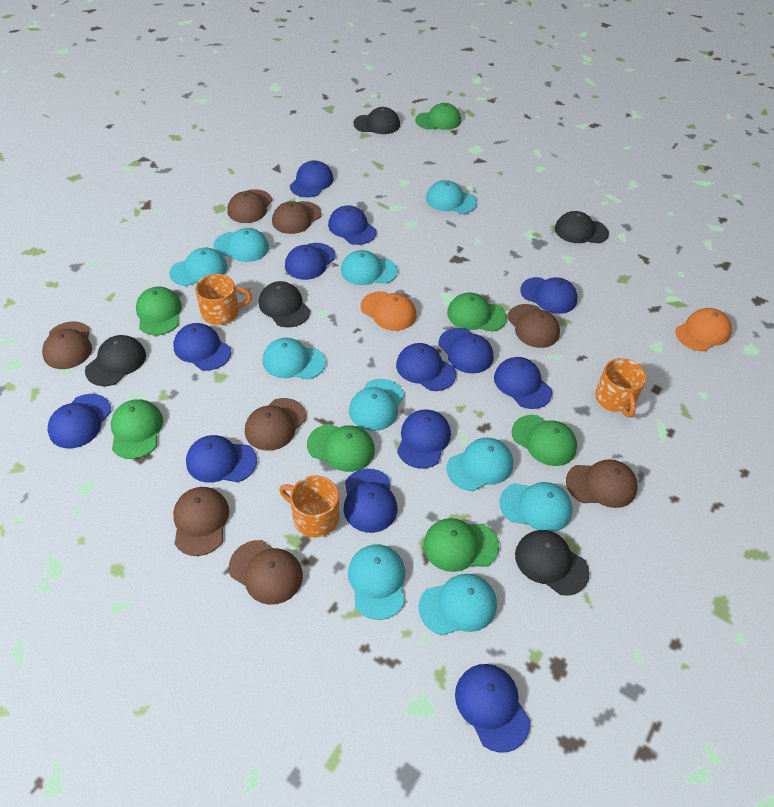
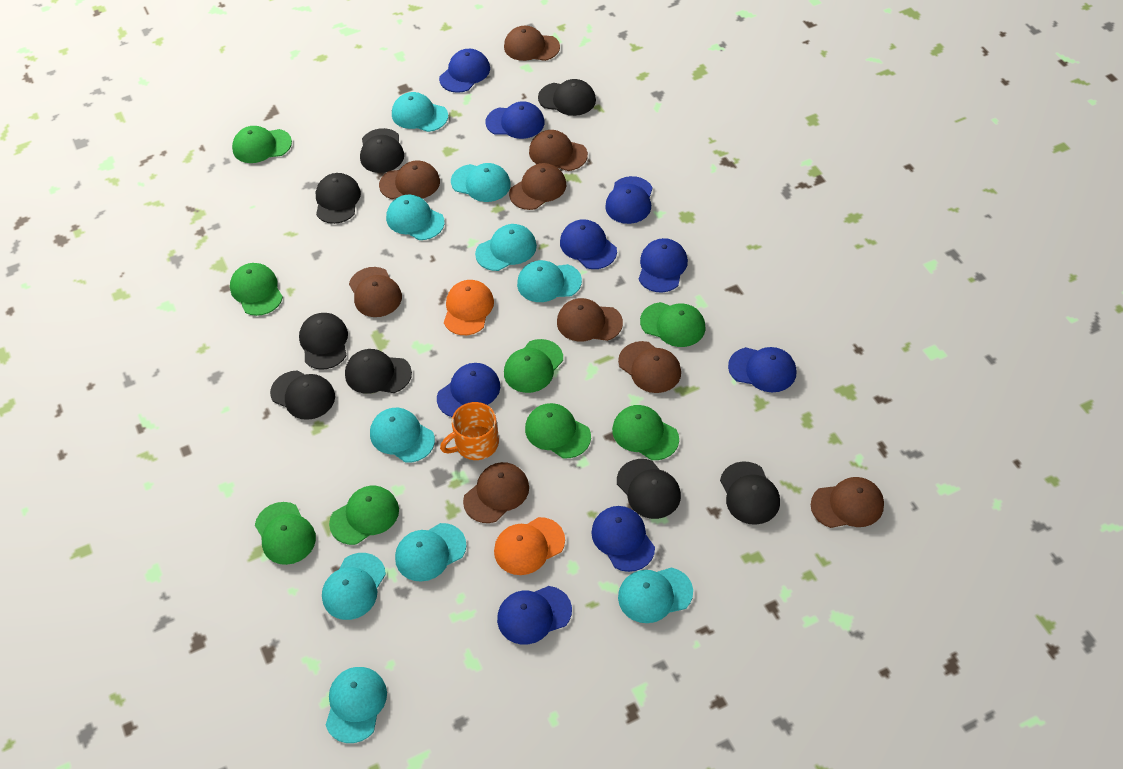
black cap: 5 -> 8
blue cap: 13 -> 9
brown cap: 8 -> 9
green cap: 7 -> 8
orange mug: 3 -> 1

